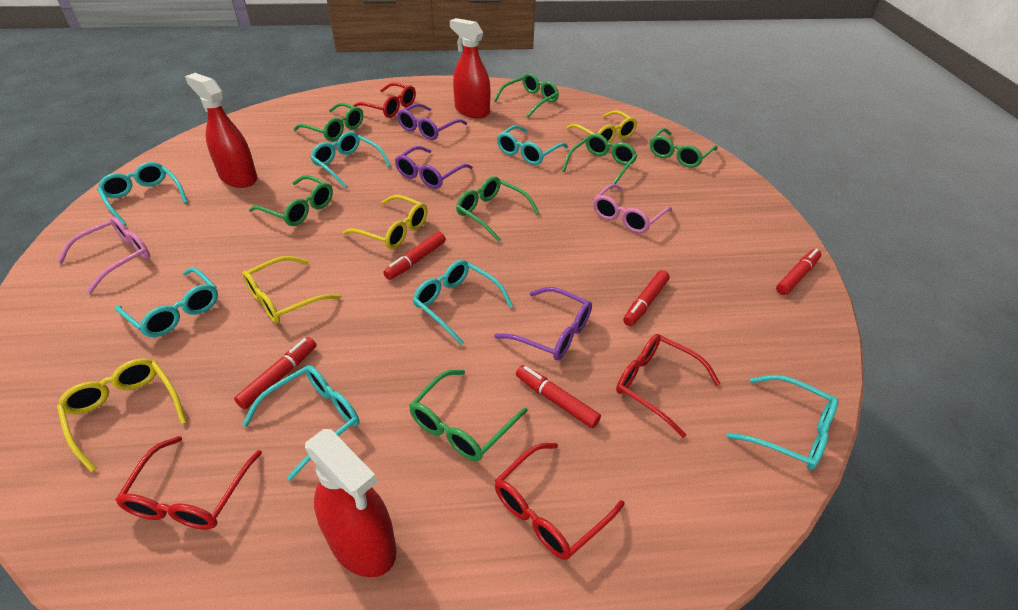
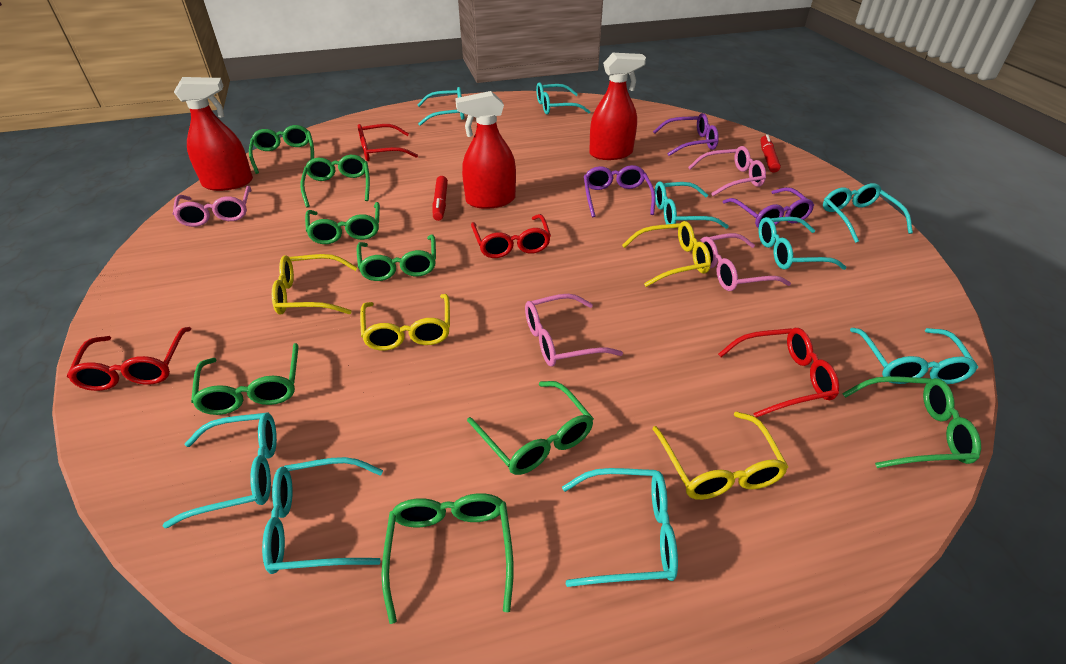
green glasses: 7 -> 8
pink glasses: 2 -> 4
red marker: 5 -> 2
turquoise glasses: 7 -> 9

